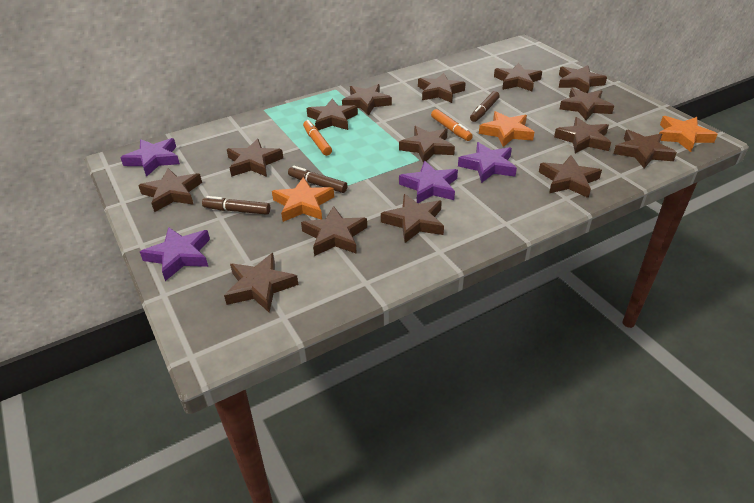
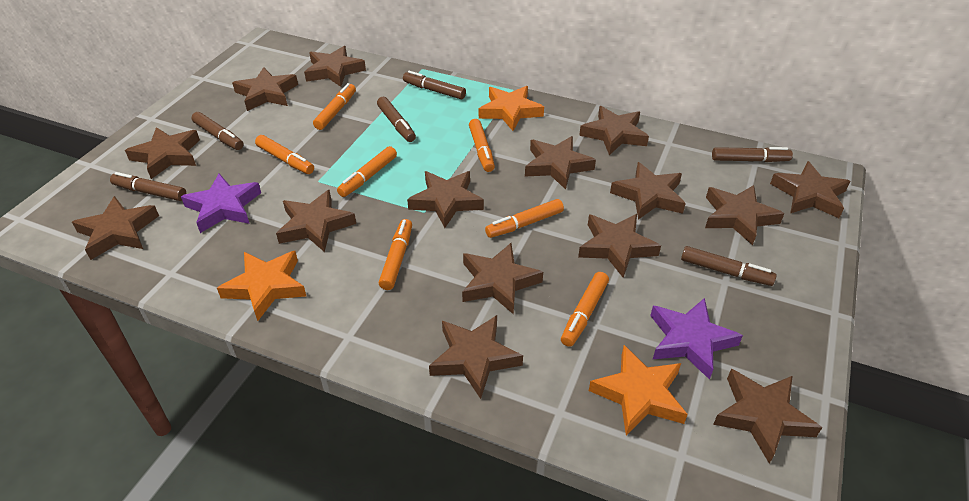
brown marker: 3 -> 6
orange marker: 2 -> 7
purple star: 4 -> 2

